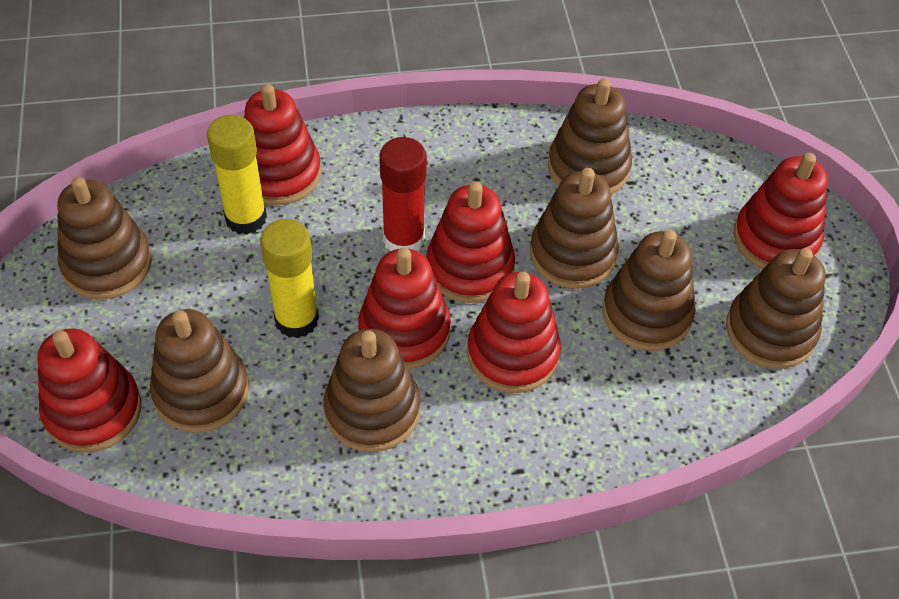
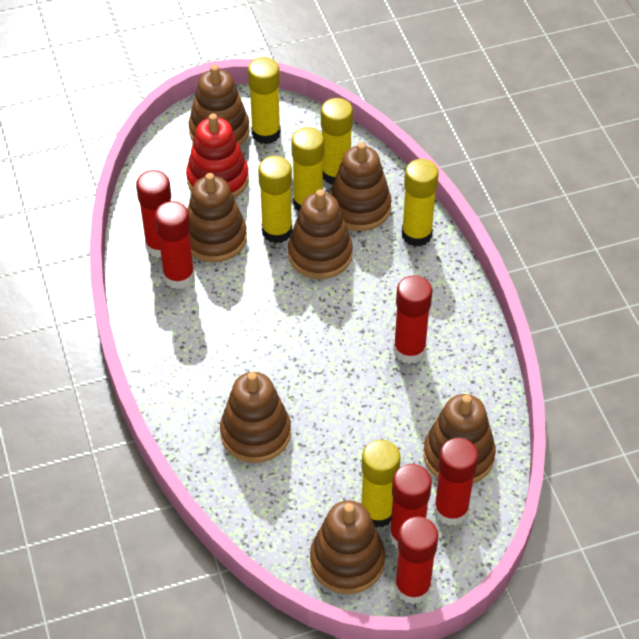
red glue stick: 1 -> 6
red stacking toy: 6 -> 1
yellow glue stick: 2 -> 6

